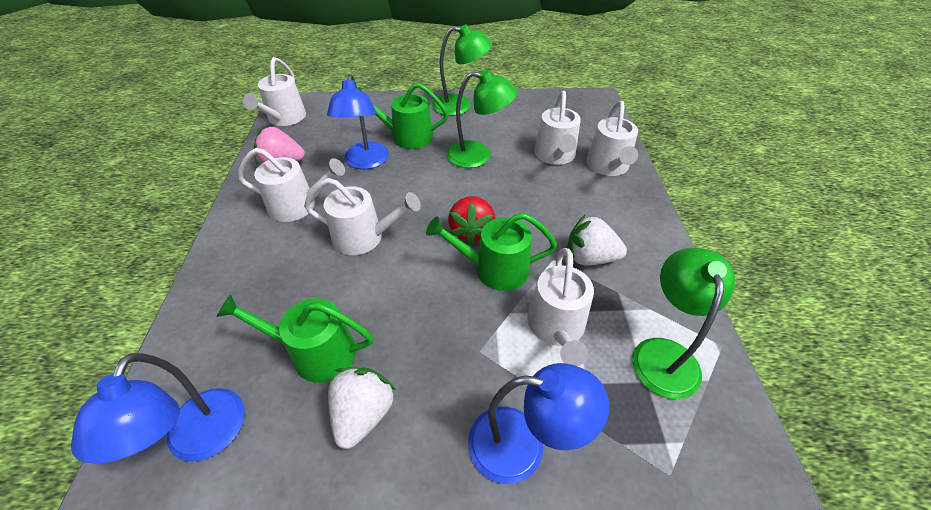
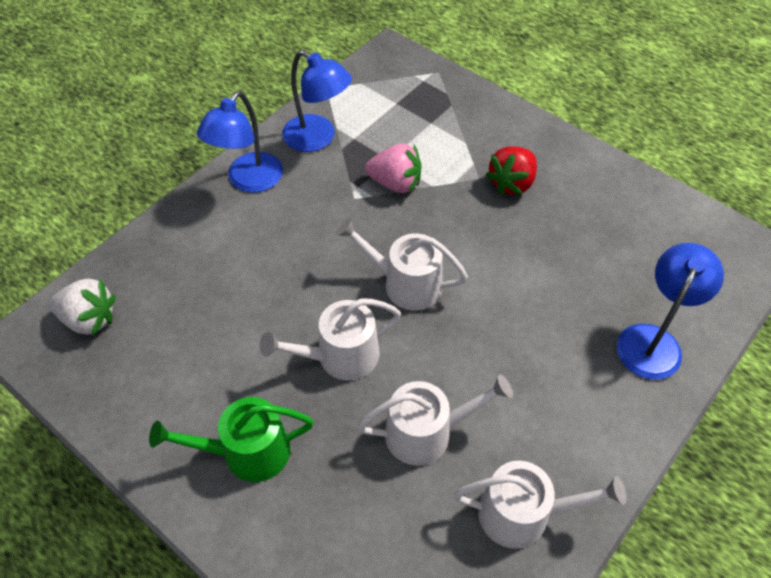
green lamp: 3 -> 0
green watering can: 3 -> 1
white strawberry: 2 -> 1
white watering can: 6 -> 4

